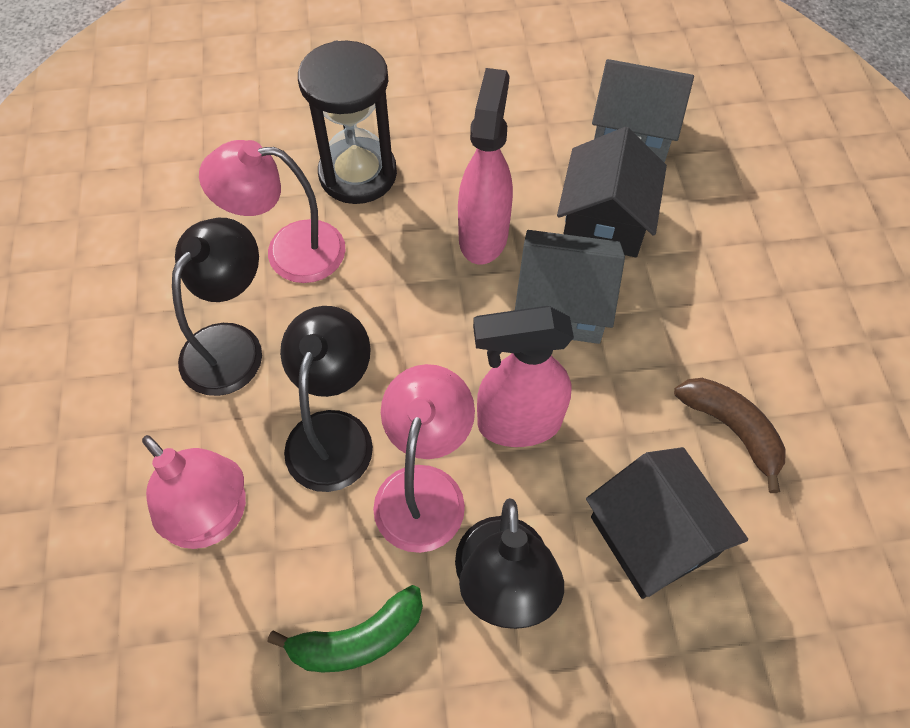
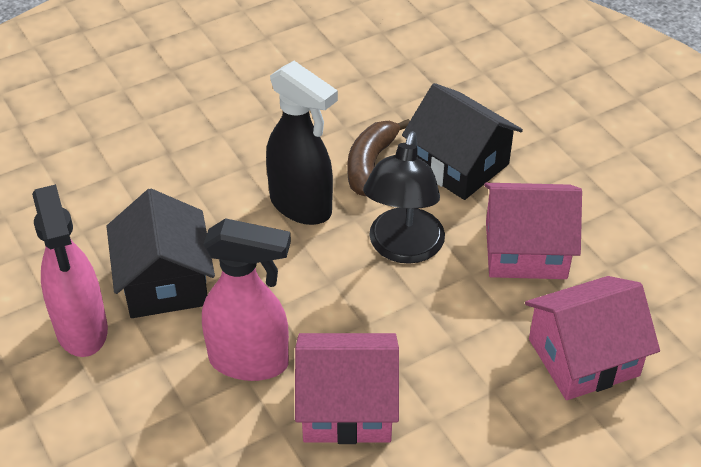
black hourglass: 1 -> 0
black lamp: 3 -> 1
black spray bottle: 0 -> 1
green banana: 1 -> 0
grey house: 2 -> 0
pink house: 0 -> 3
pink lamp: 3 -> 0

